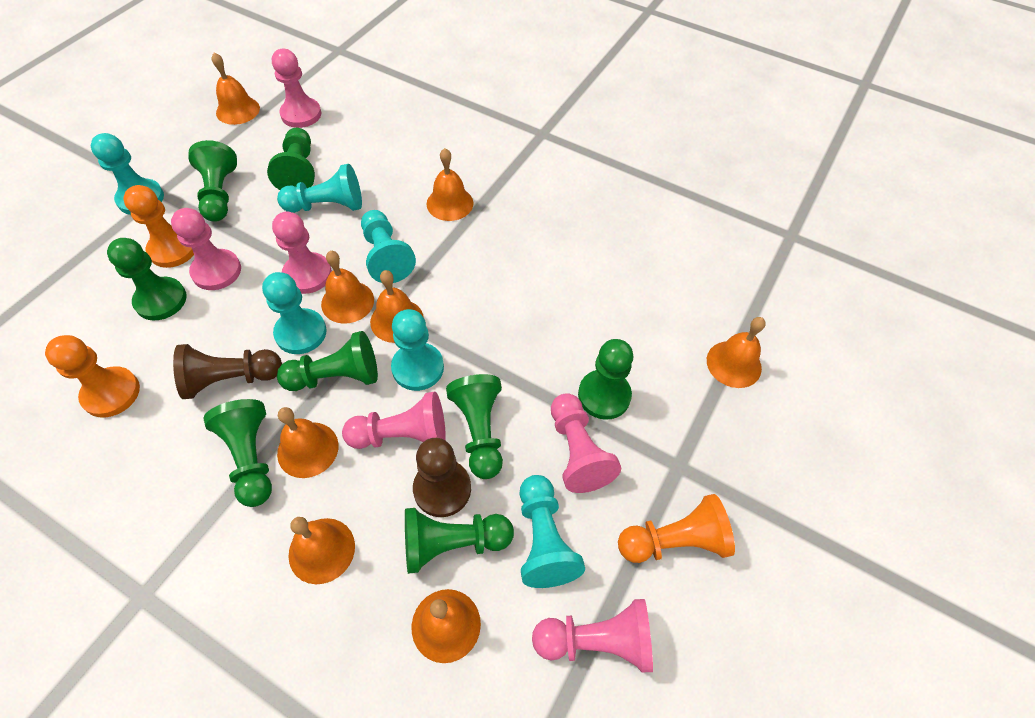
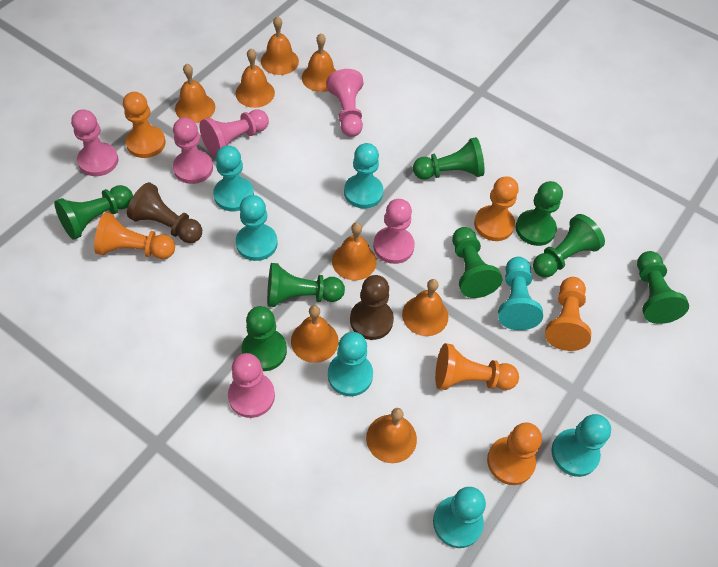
orange pawn: 3 -> 6
turquoise pawn: 6 -> 7

